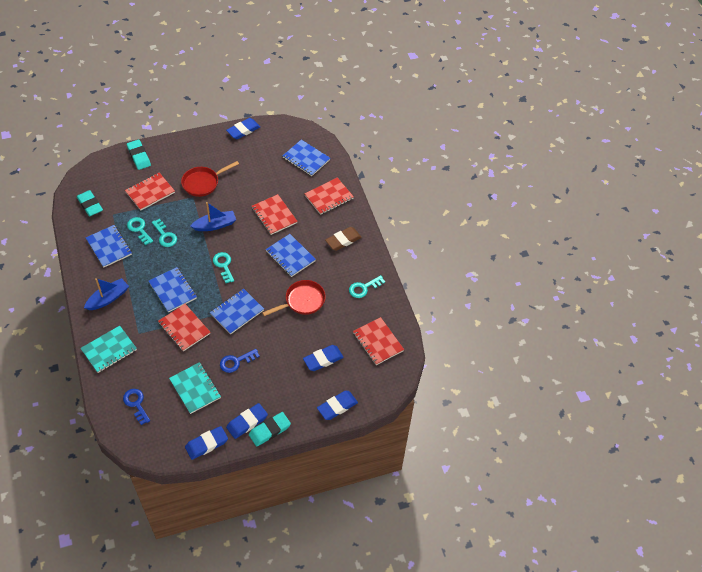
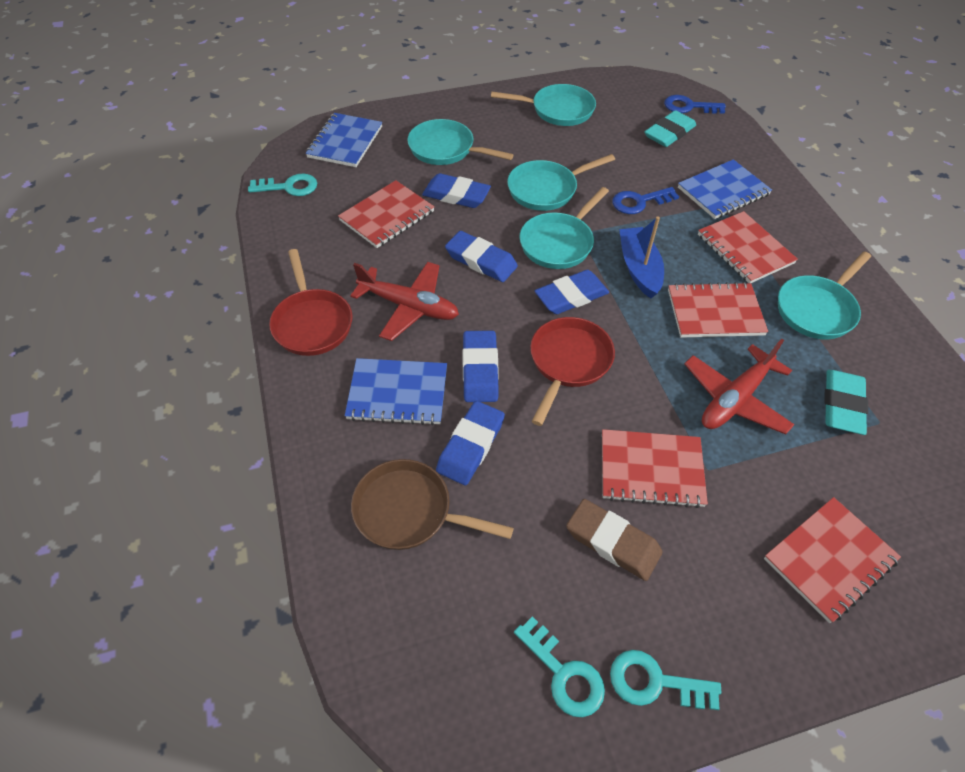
blue boat: 2 -> 1
blue notebook: 5 -> 3
brown pan: 0 -> 1
red plane: 0 -> 2
turquoise eraser: 3 -> 2
turquoise key: 4 -> 3
turquoise notebook: 2 -> 0
turquoise pan: 0 -> 5

